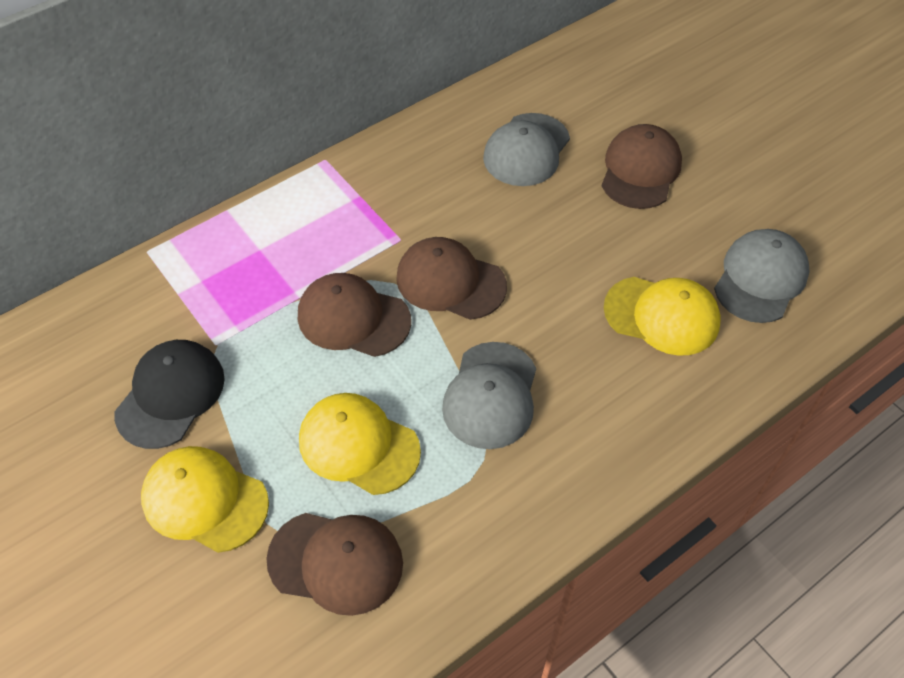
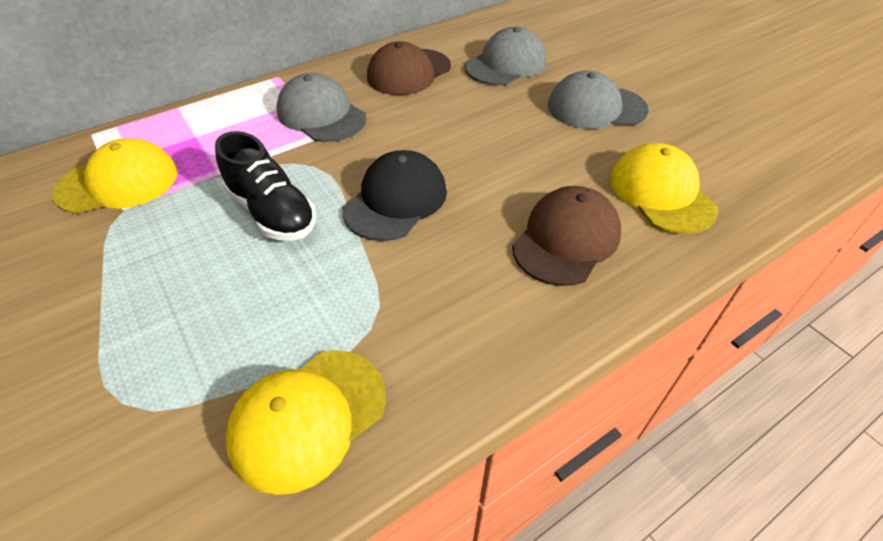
black shoe: 0 -> 1
brown cap: 4 -> 2

